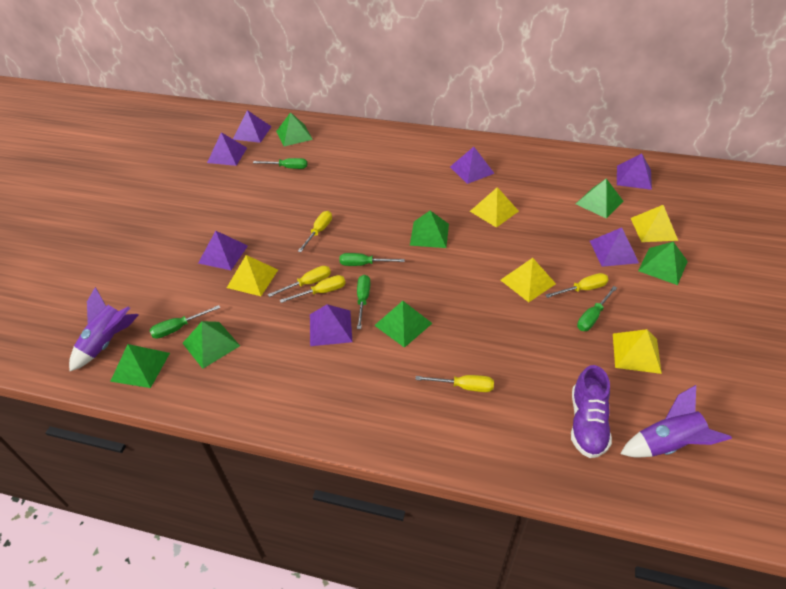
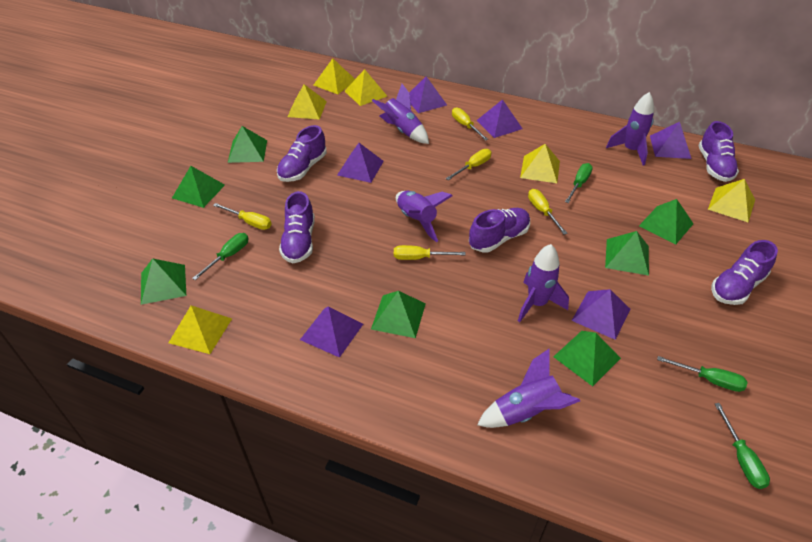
green screwdriver: 5 -> 4
purple pyramid: 7 -> 6
purple rocket: 2 -> 5
purple shoe: 1 -> 5
yellow pyramid: 5 -> 6

